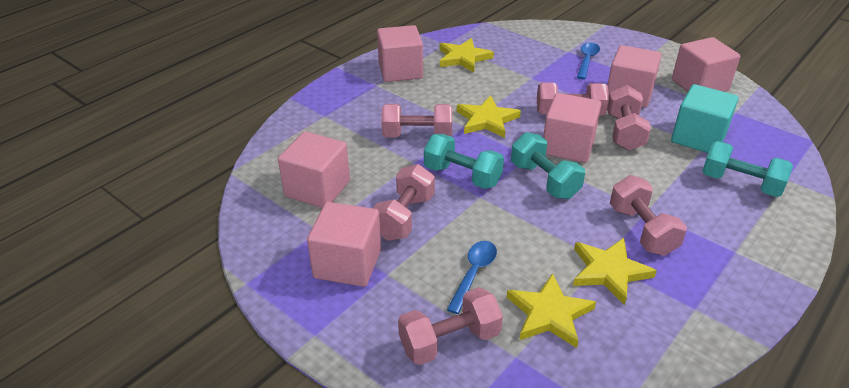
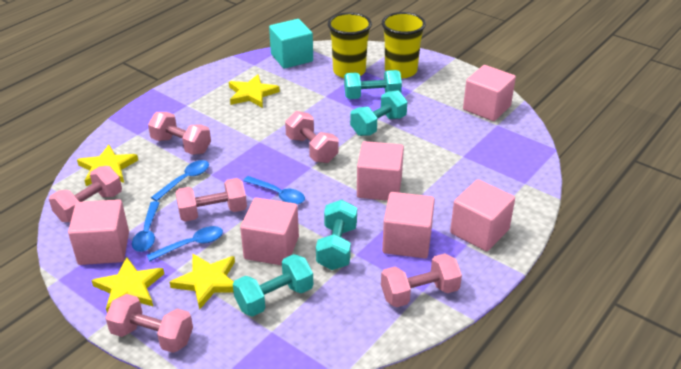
blue spoon: 2 -> 4
turquoise dumbbell: 3 -> 4
yellow cup: 0 -> 2

